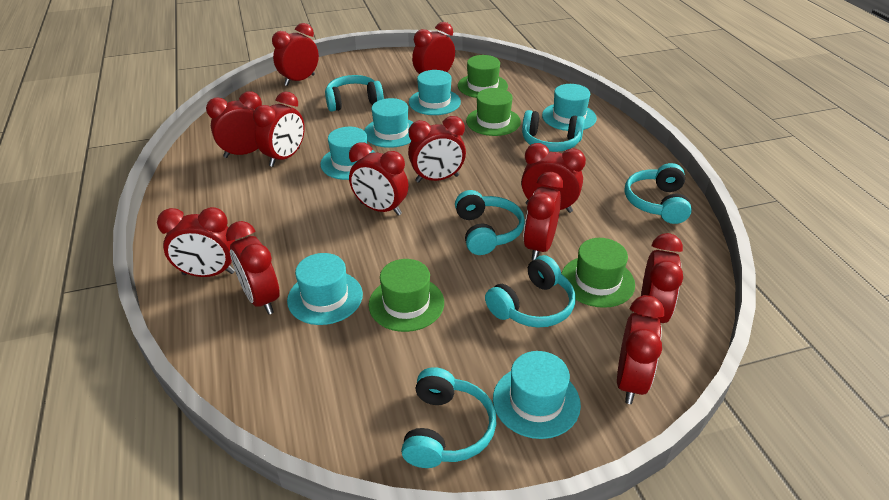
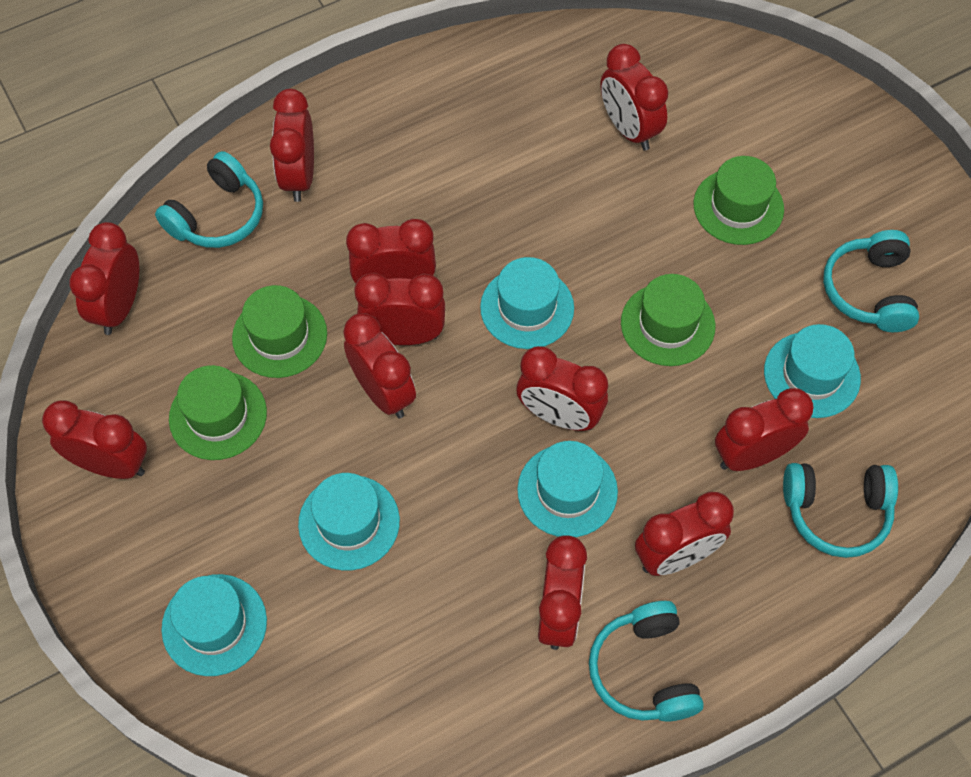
red clock: 12 -> 11
turquoise hat: 6 -> 5
turquoise headphones: 6 -> 4

